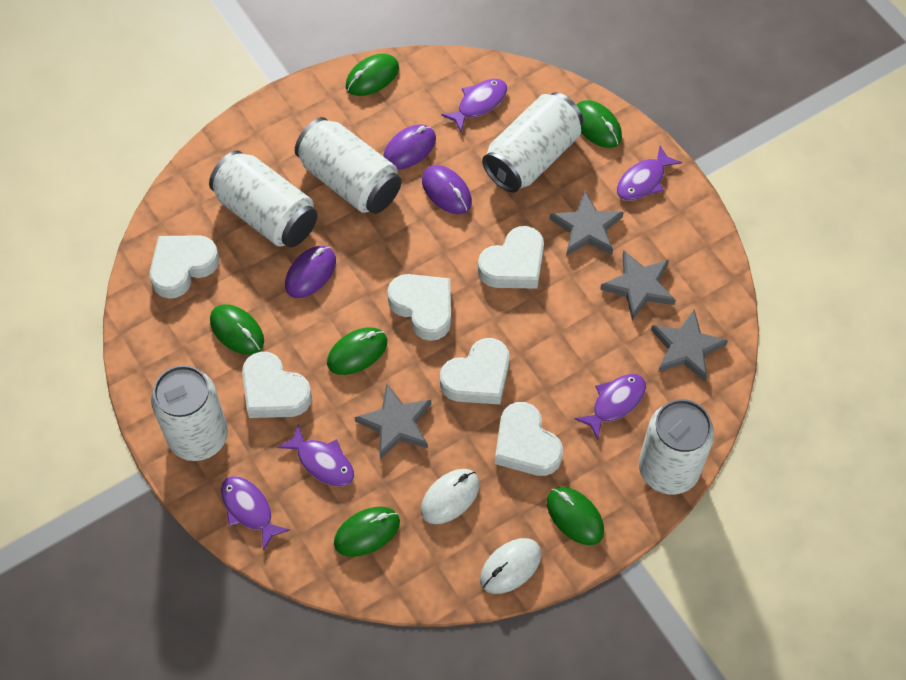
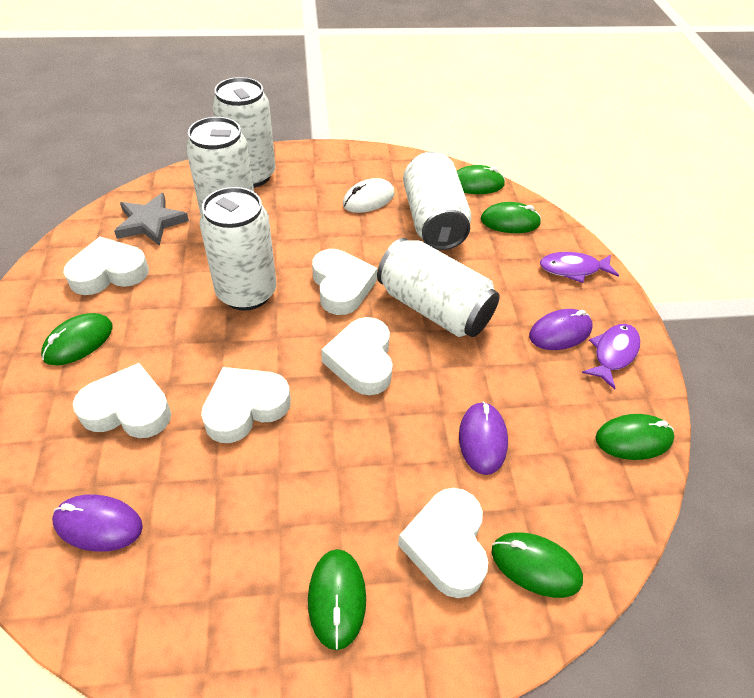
grey star: 4 -> 1
purple fish: 5 -> 2
white mouse: 2 -> 1

